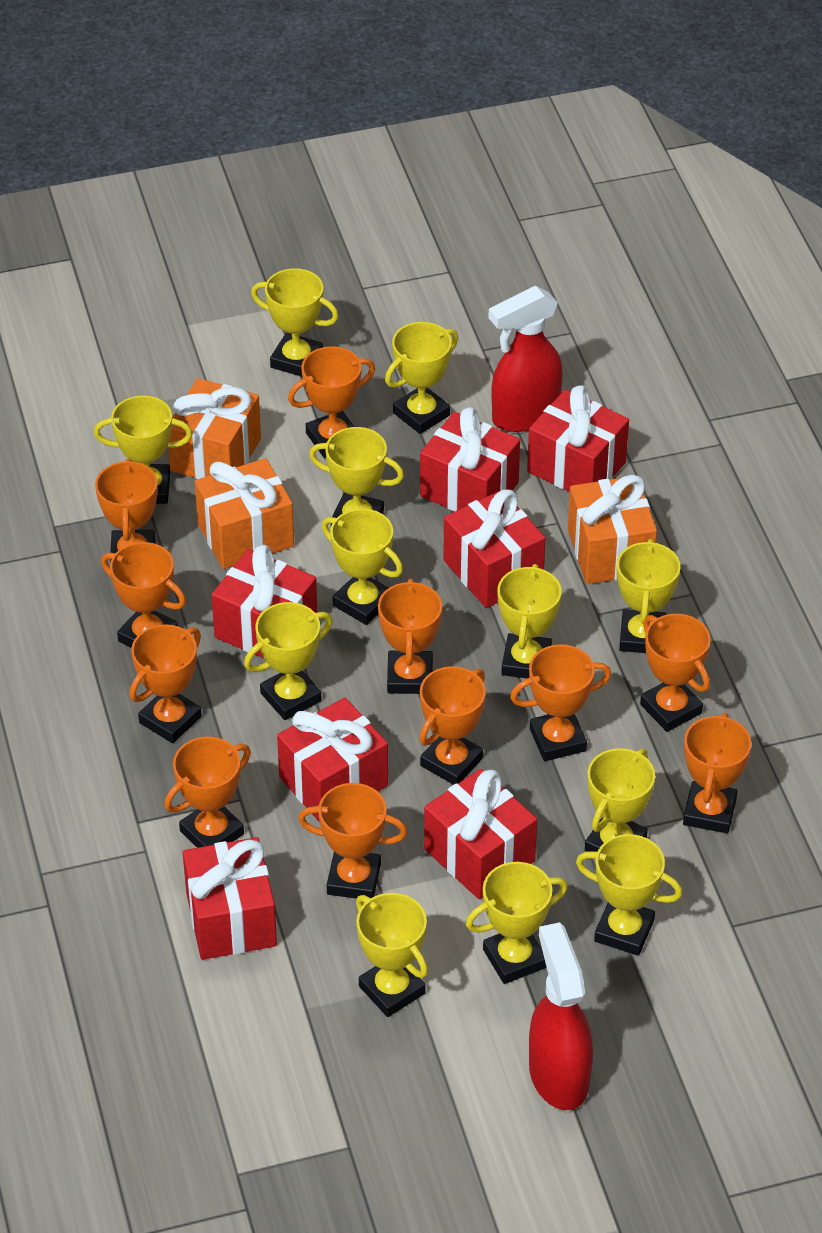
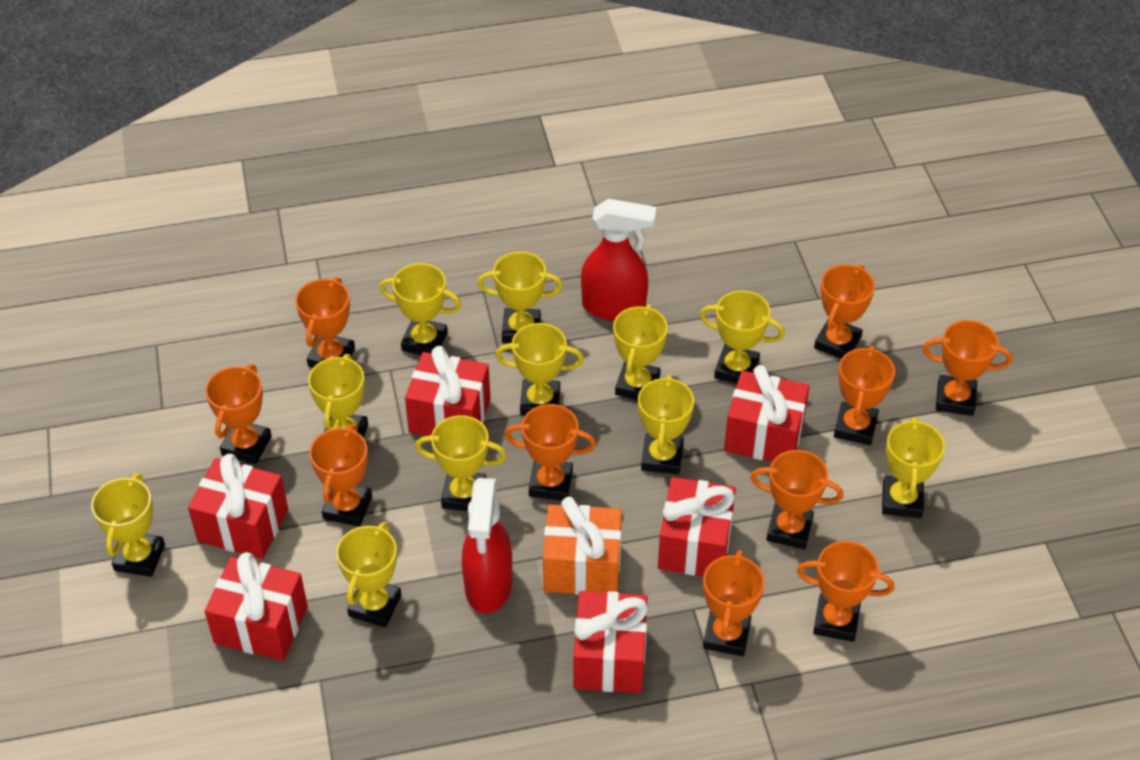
orange gift: 3 -> 1
orange trophy: 11 -> 10
red gift: 7 -> 6
yellow trophy: 12 -> 11

